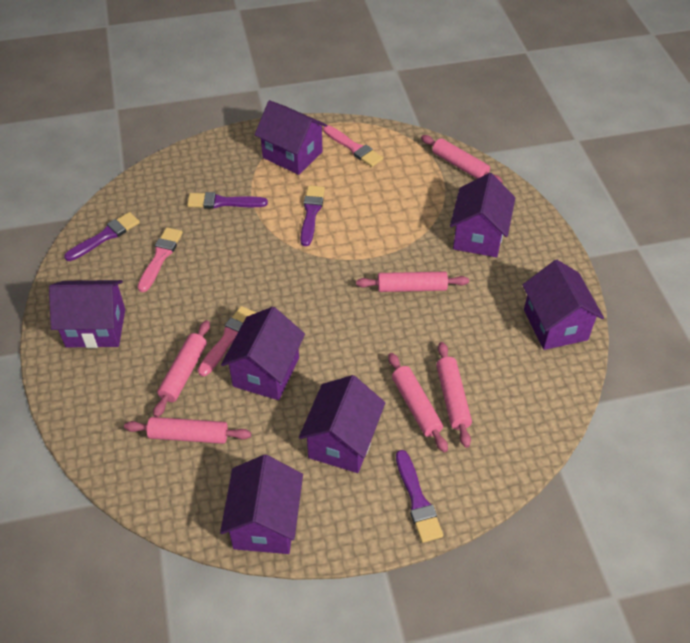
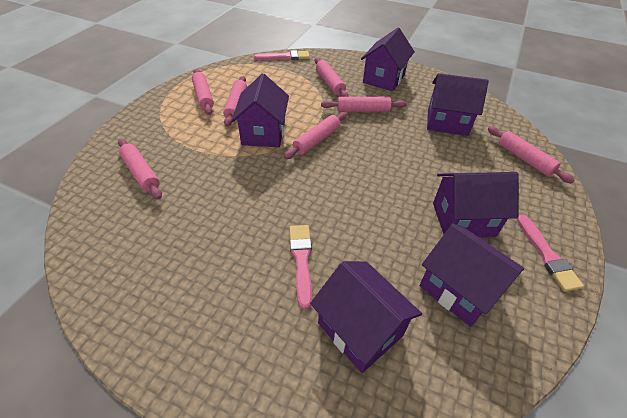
pink rolling pin: 6 -> 7
purple brush: 4 -> 0
purple house: 7 -> 6

